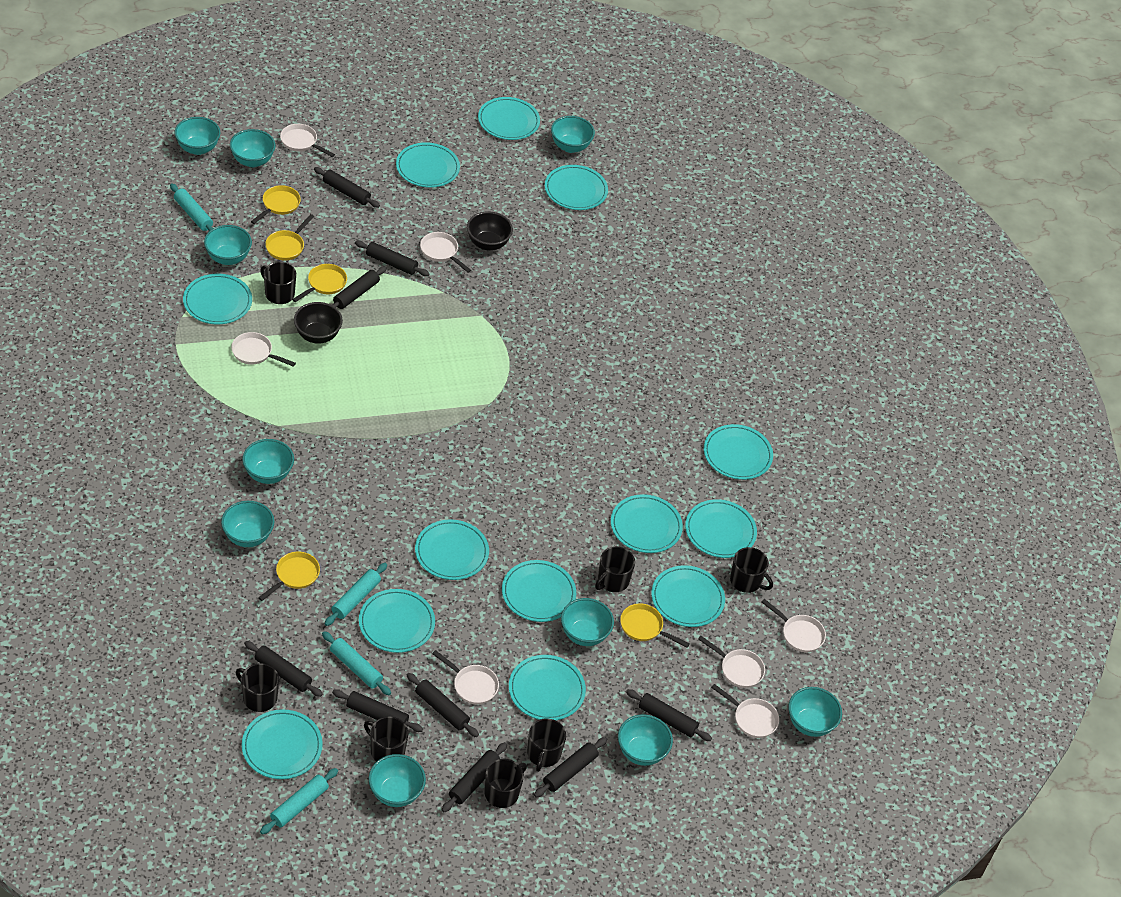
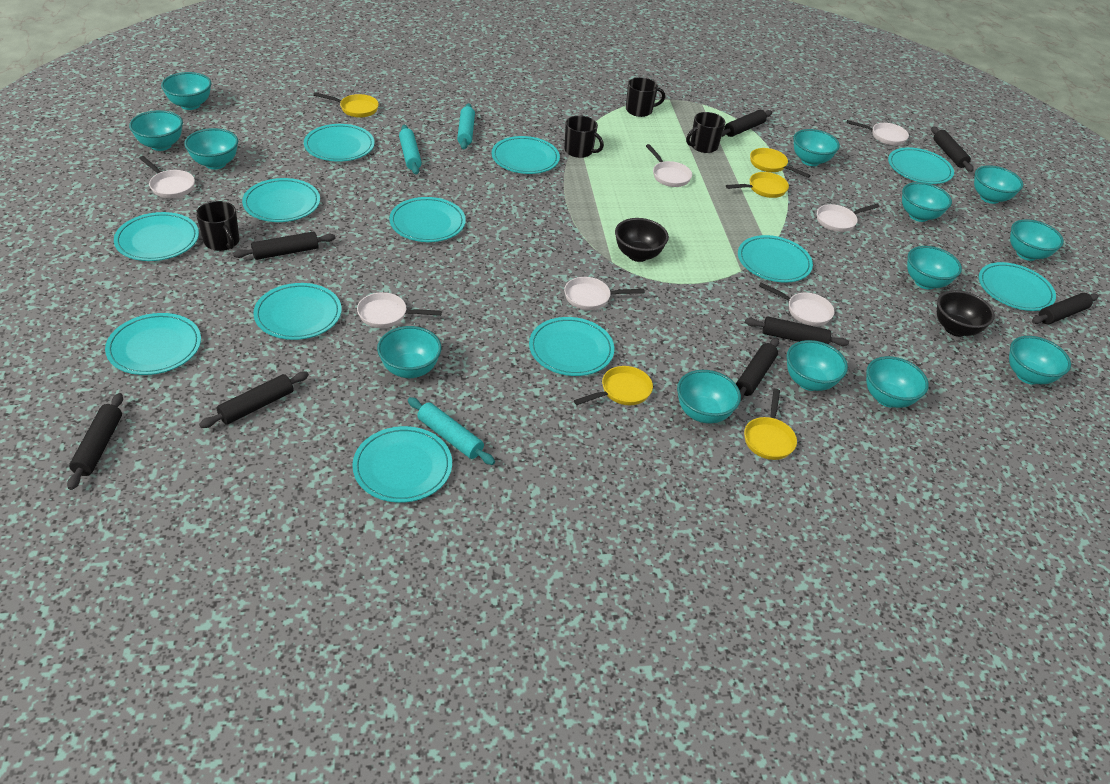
black mug: 7 -> 4
black rolling pin: 9 -> 8
turquoise bowl: 10 -> 13
turquoise plate: 13 -> 12
turquoise rolling pin: 4 -> 3

